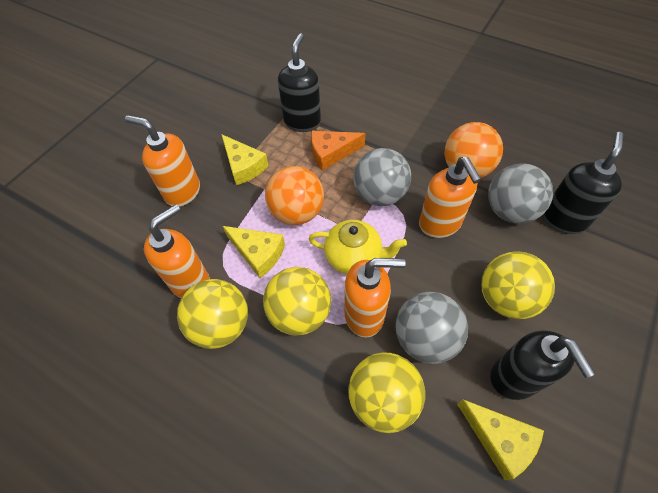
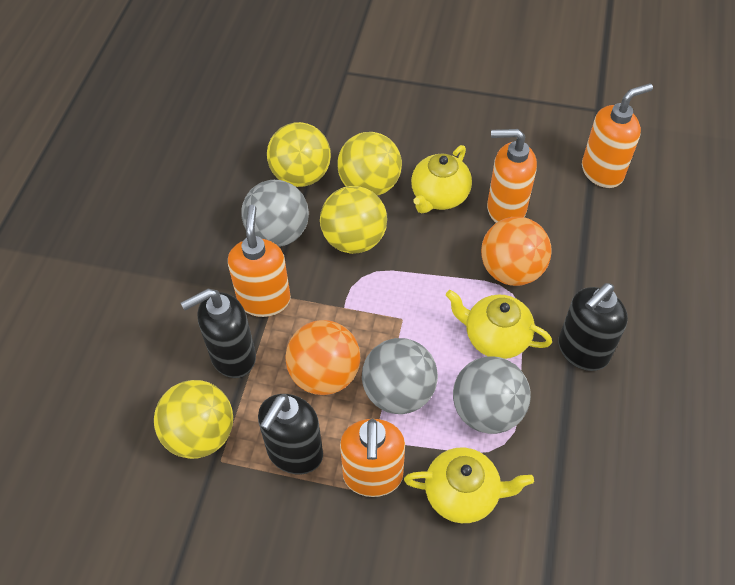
orange cheese: 1 -> 0
yellow cheese: 3 -> 0
yellow teapot: 1 -> 3

